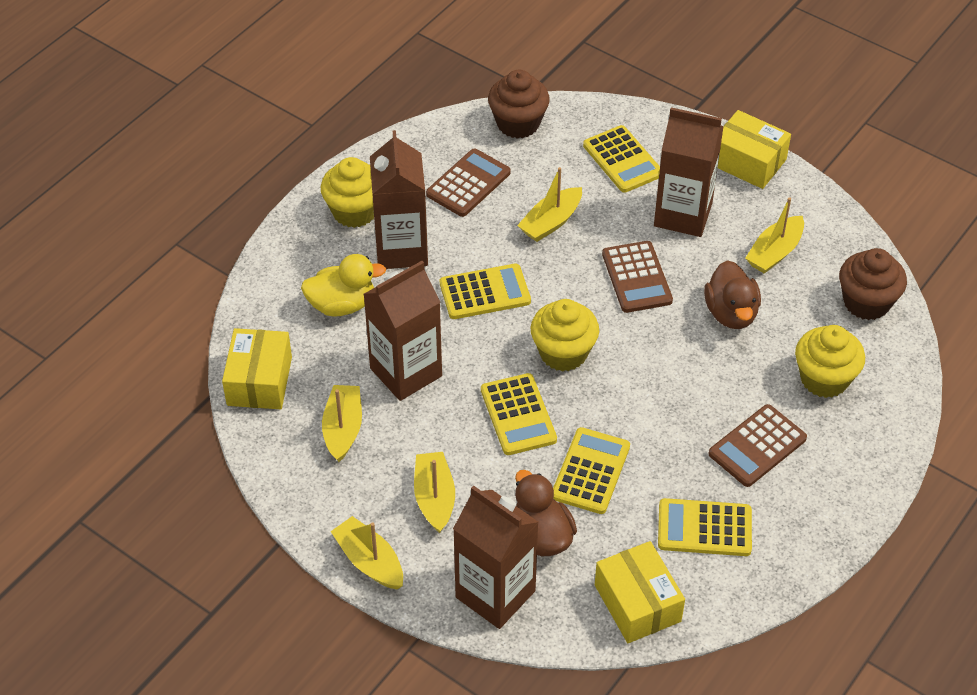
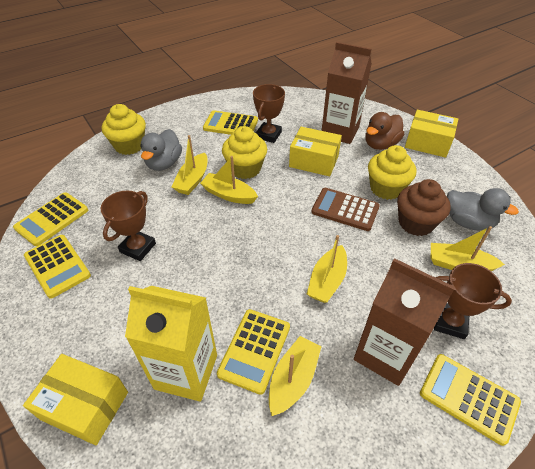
brown calculator: 3 -> 1
brown carton: 4 -> 2
brown cupcake: 2 -> 1
brown duck: 2 -> 1
brown trophy: 0 -> 3
grey duck: 0 -> 2
yellow carton: 0 -> 1
yellow duck: 1 -> 0

